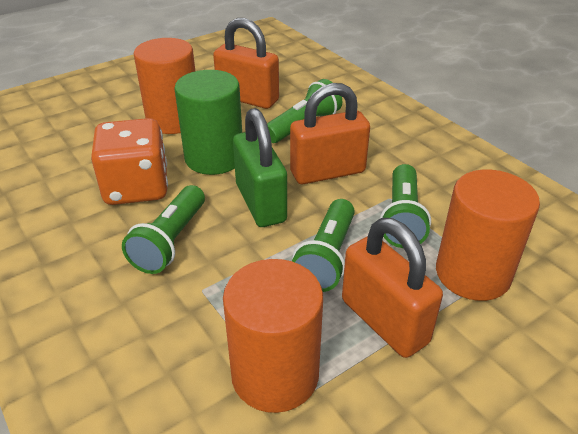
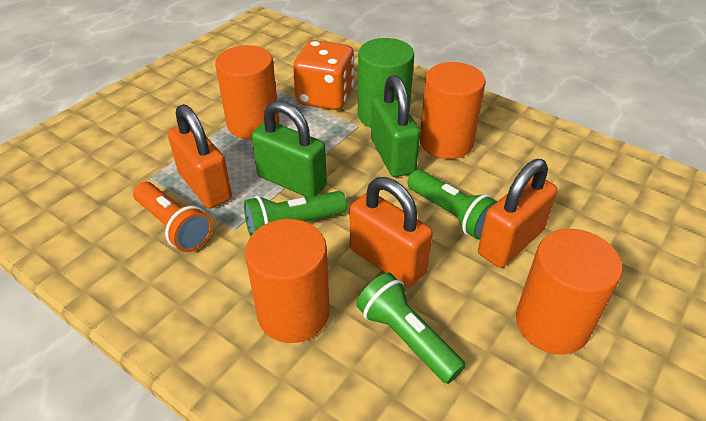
green flashlight: 4 -> 3
green padlock: 1 -> 2
orange cylinder: 3 -> 4
orange flashlight: 0 -> 1

